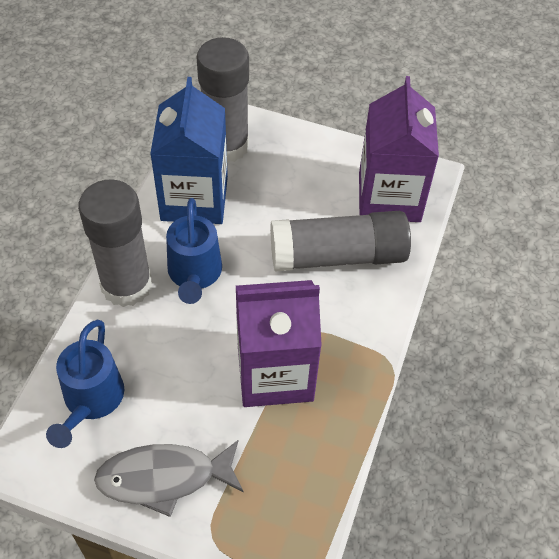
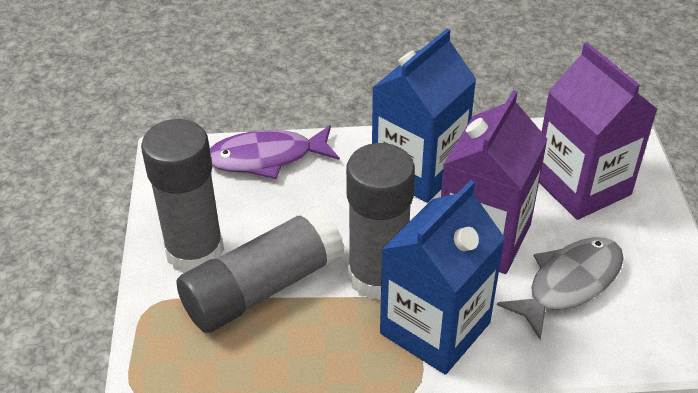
blue carton: 1 -> 2
blue watering can: 2 -> 0
purple fish: 0 -> 1

